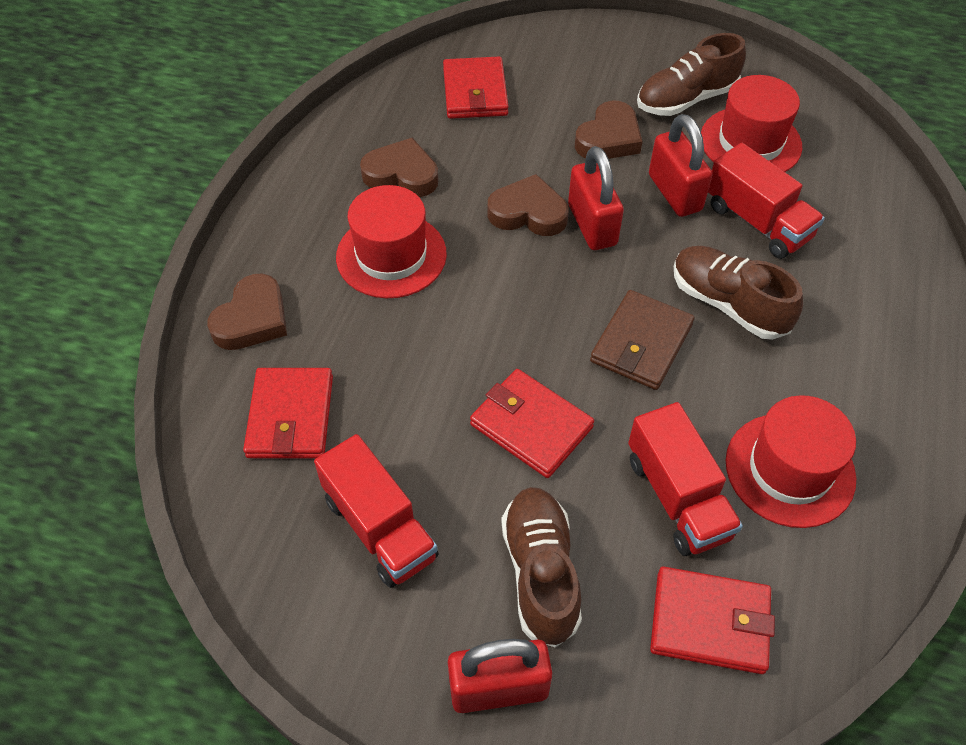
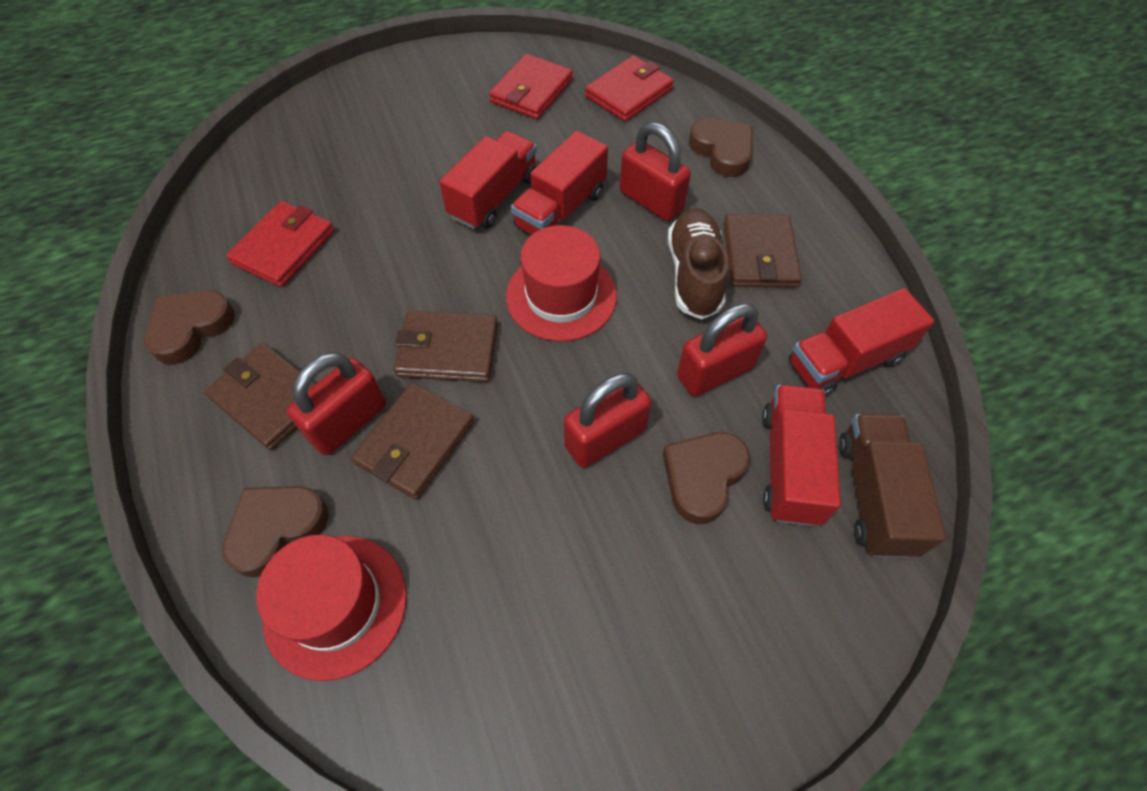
brown shoe: 3 -> 1
brown truck: 0 -> 1
brown wallet: 1 -> 4
red hat: 3 -> 2
red padlock: 3 -> 4
red truck: 3 -> 4
red wallet: 4 -> 3

